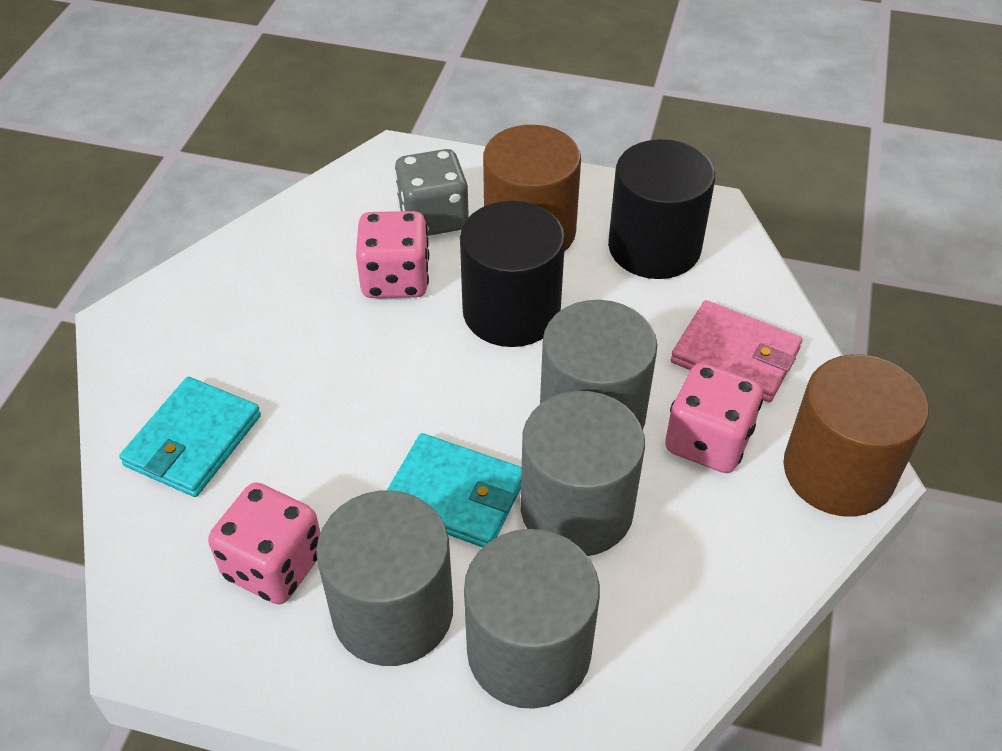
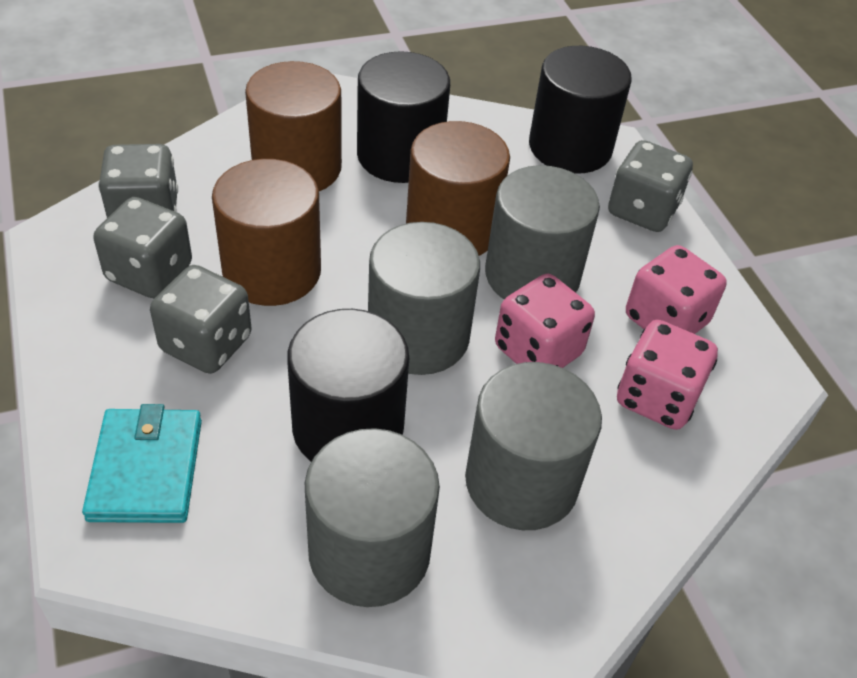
black cylinder: 2 -> 3
brown cylinder: 2 -> 3
grey dice: 1 -> 4
pink wallet: 1 -> 0
turquoise wallet: 2 -> 1

